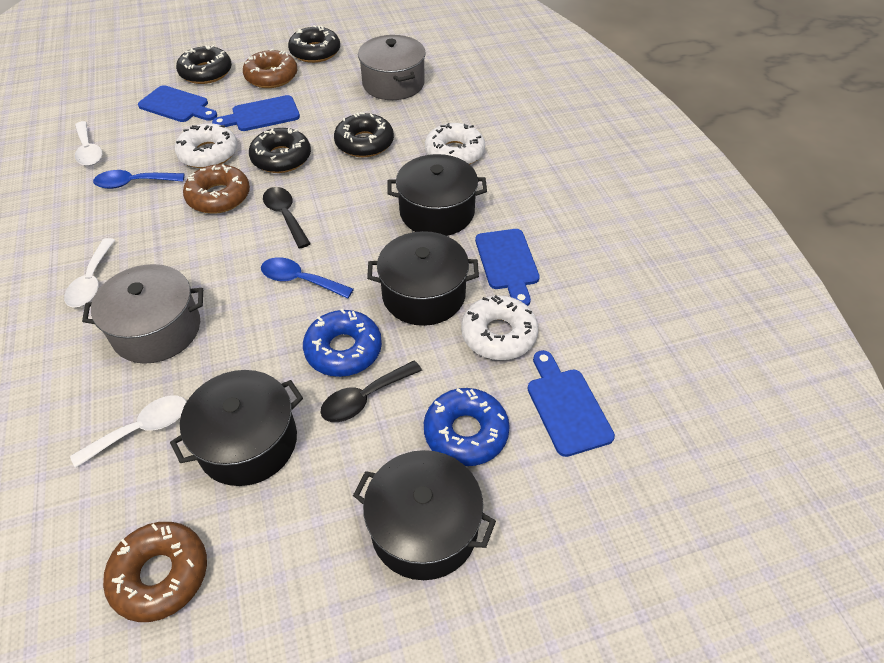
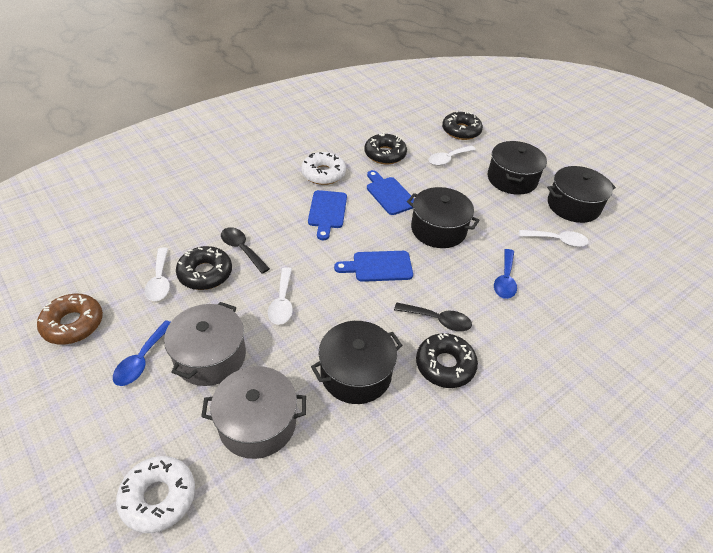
blue cutting board: 4 -> 3
blue donut: 2 -> 0
brown donut: 3 -> 1
white donut: 3 -> 2
white spoon: 3 -> 4

